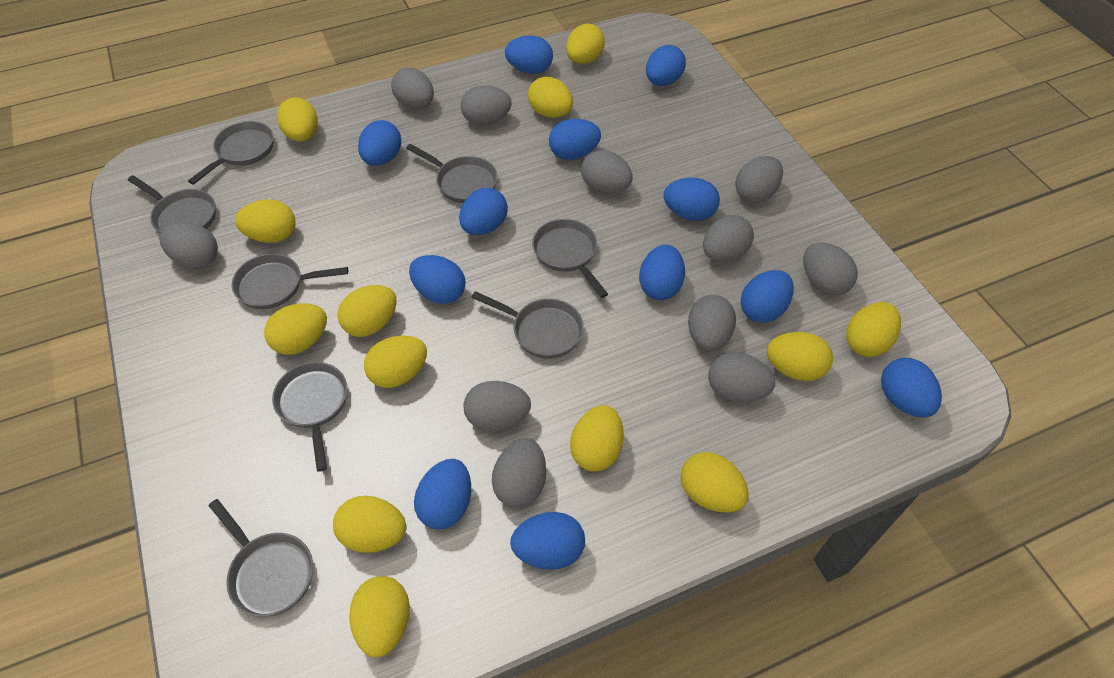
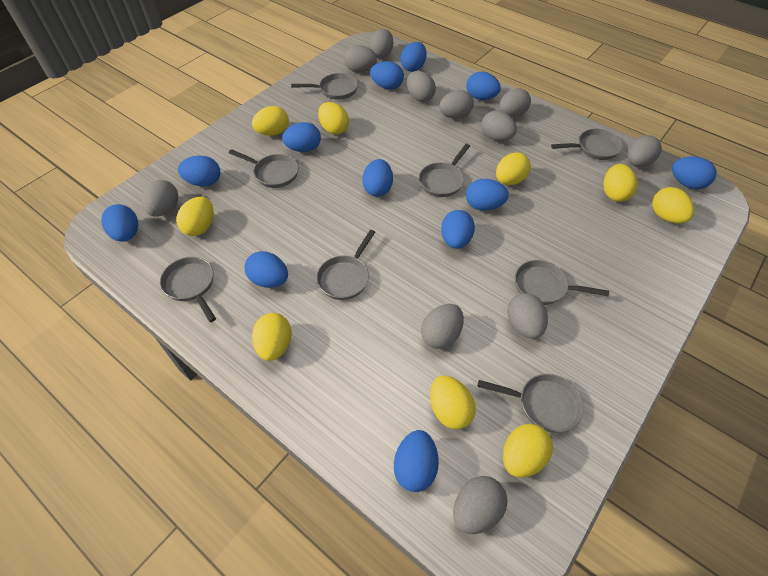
yellow egg: 13 -> 9

